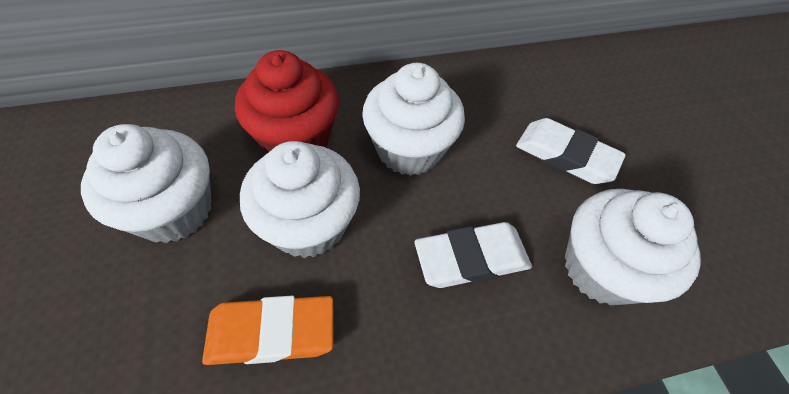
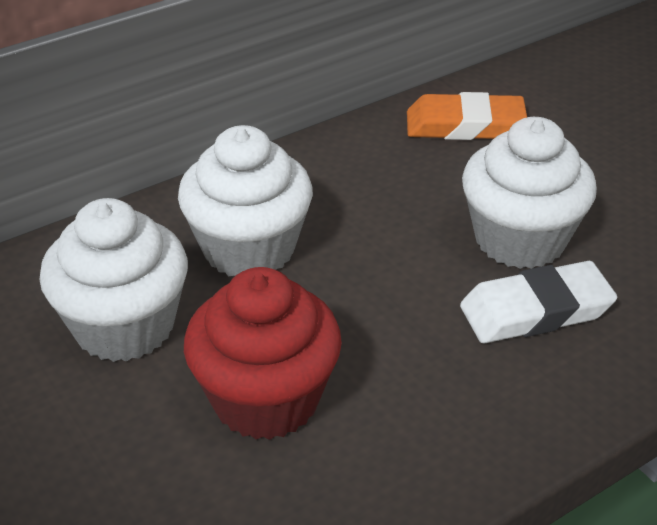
white cupcake: 4 -> 3
white eraser: 2 -> 1

